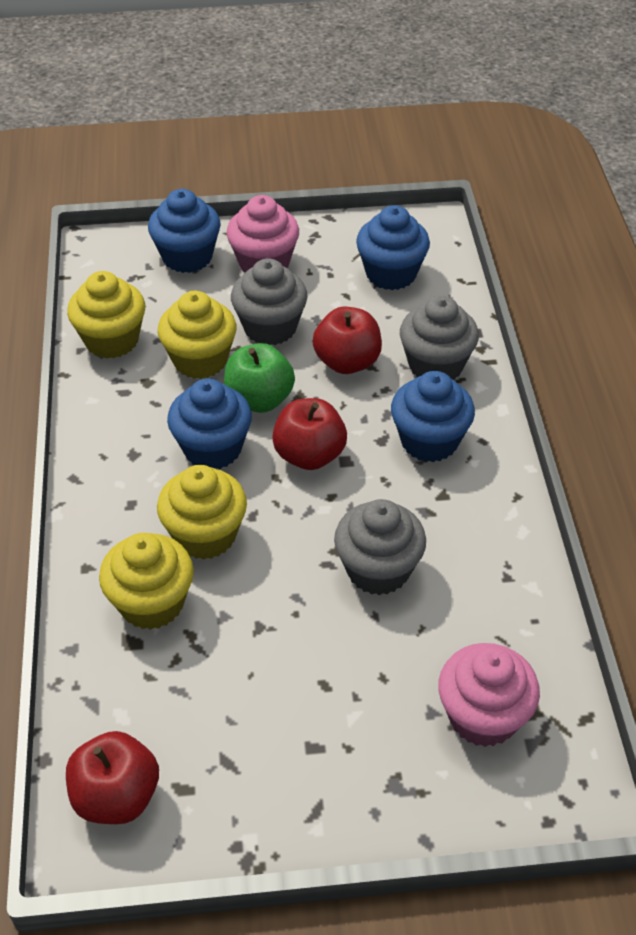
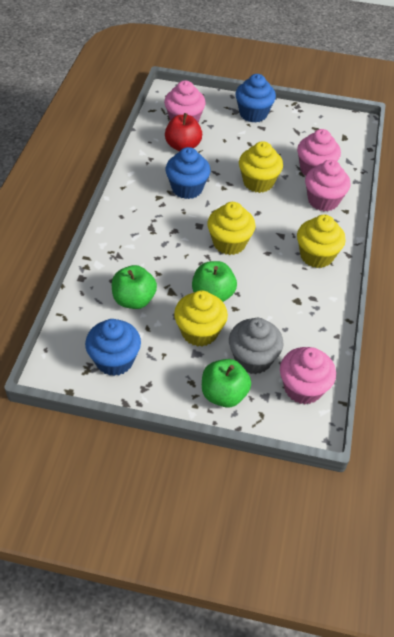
blue cupcake: 4 -> 3
green apple: 1 -> 3
grey cupcake: 3 -> 1
pink cupcake: 2 -> 4
red apple: 3 -> 1

